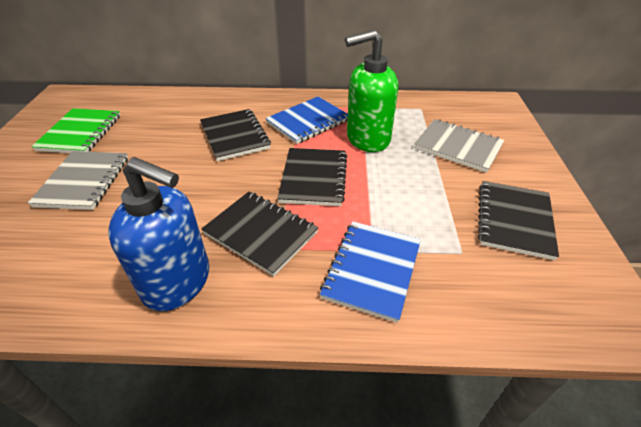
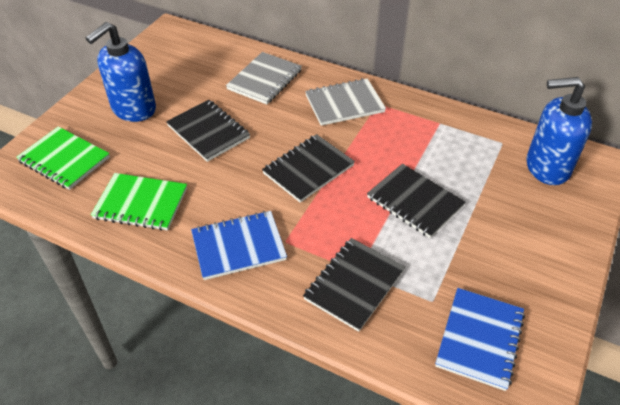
blue soap dispenser: 1 -> 2
green notebook: 1 -> 2
green soap dispenser: 1 -> 0

